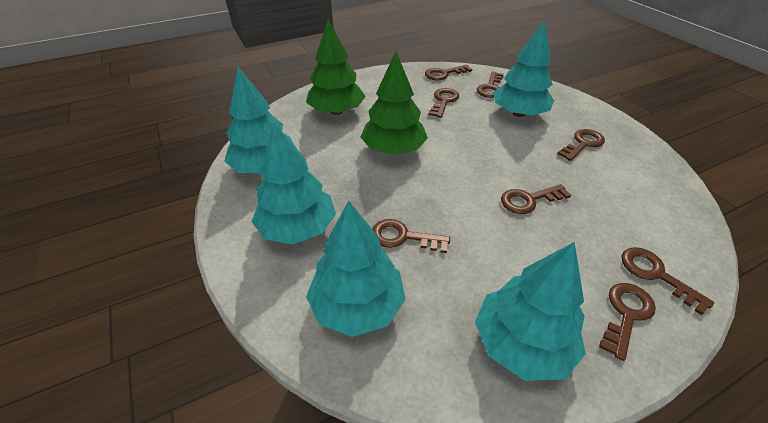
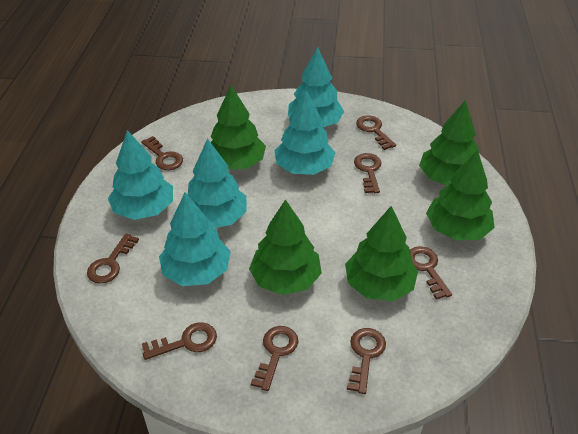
green tree: 2 -> 5

